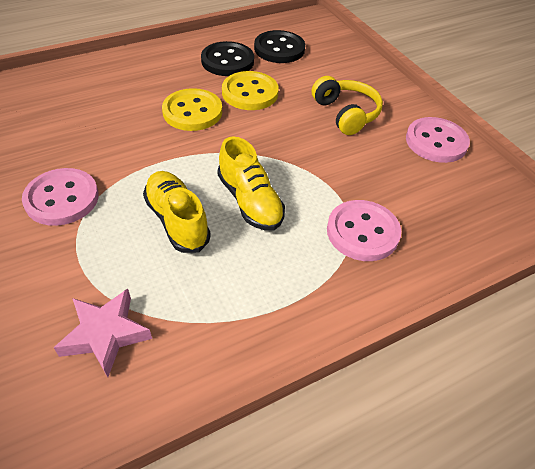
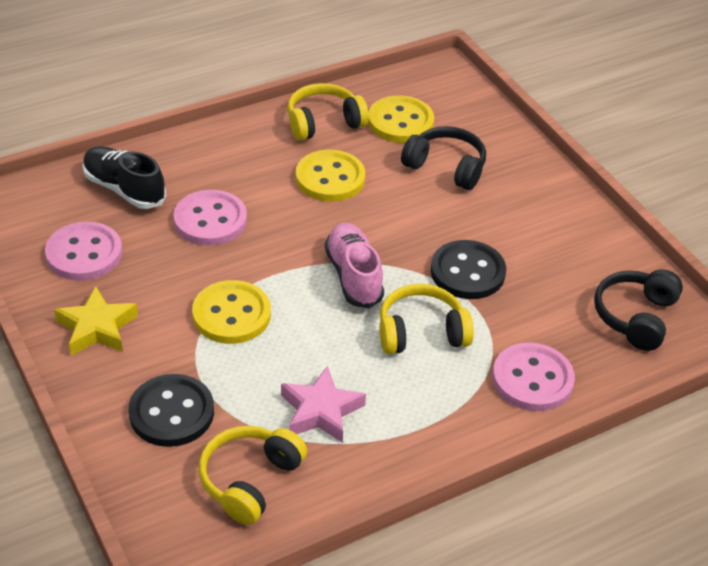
black headphones: 0 -> 2
black shoe: 0 -> 1
pink shoe: 0 -> 1
yellow button: 2 -> 3
yellow headphones: 1 -> 3
yellow shoe: 2 -> 0
yellow star: 0 -> 1

